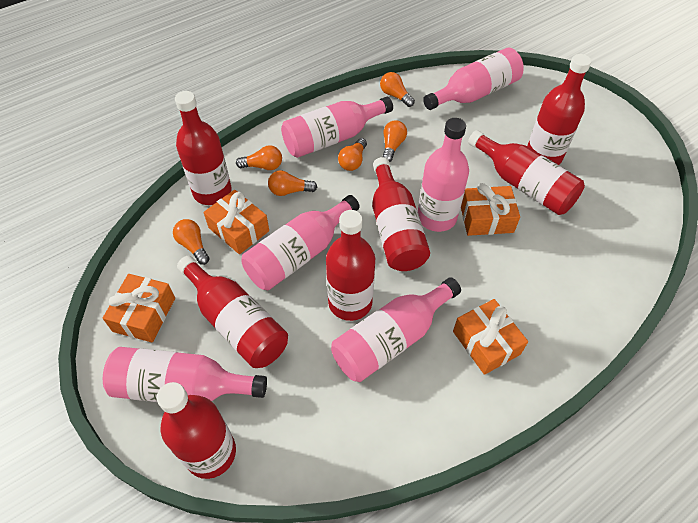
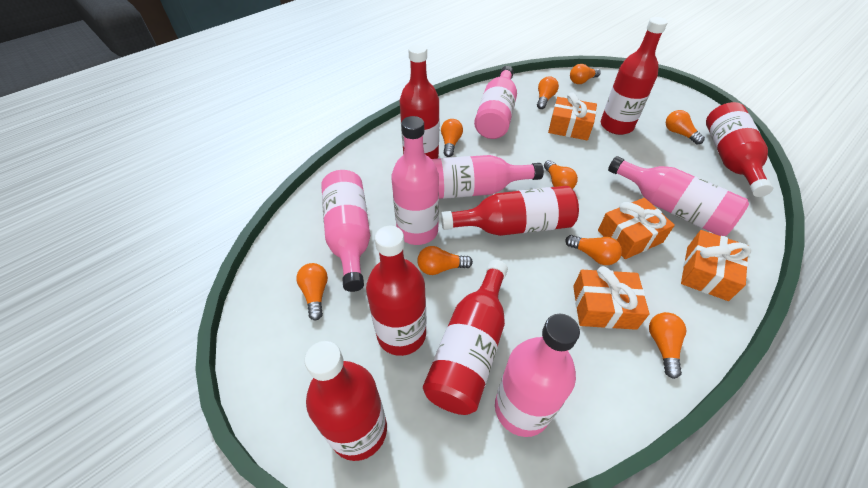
orange light bulb: 6 -> 9

